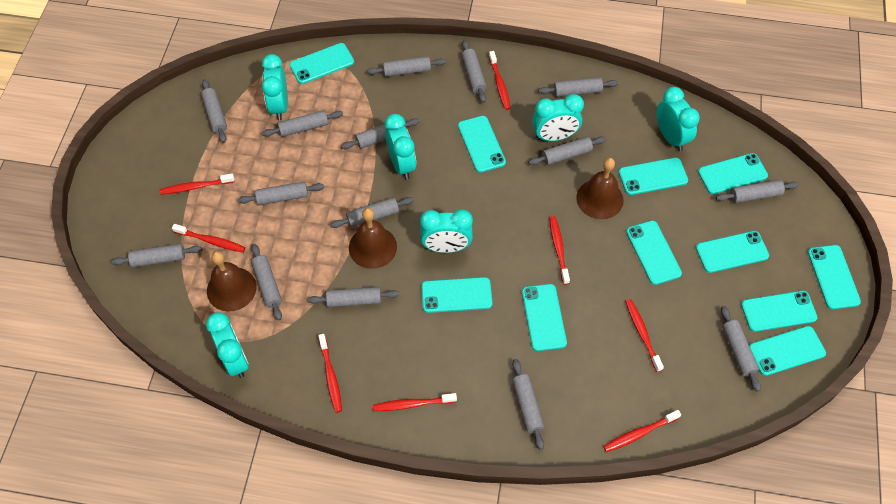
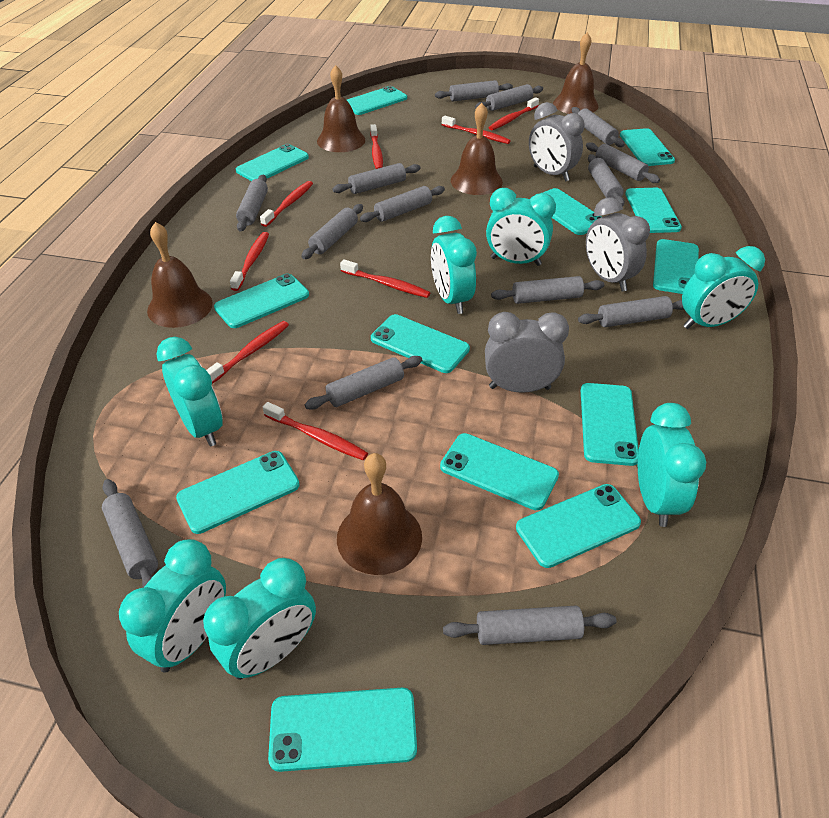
brown bell: 3 -> 5
grey clock: 0 -> 3
grey rolling pin: 15 -> 14
turquoise clock: 6 -> 7
turquoise phone: 11 -> 13

